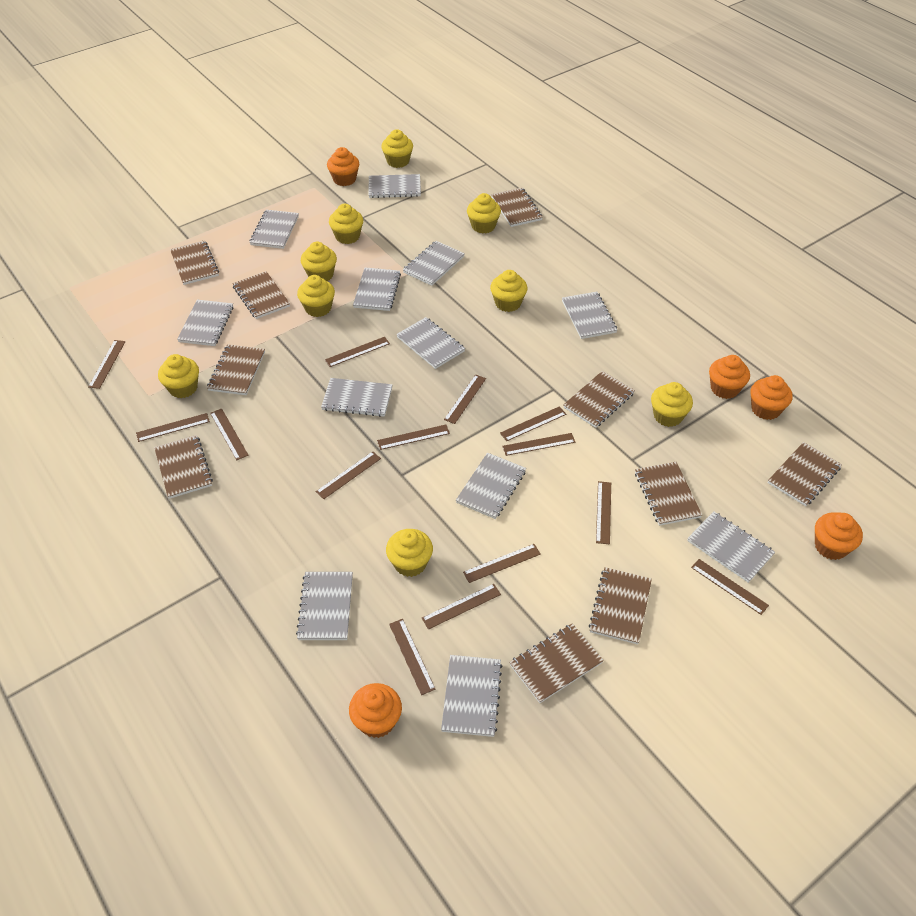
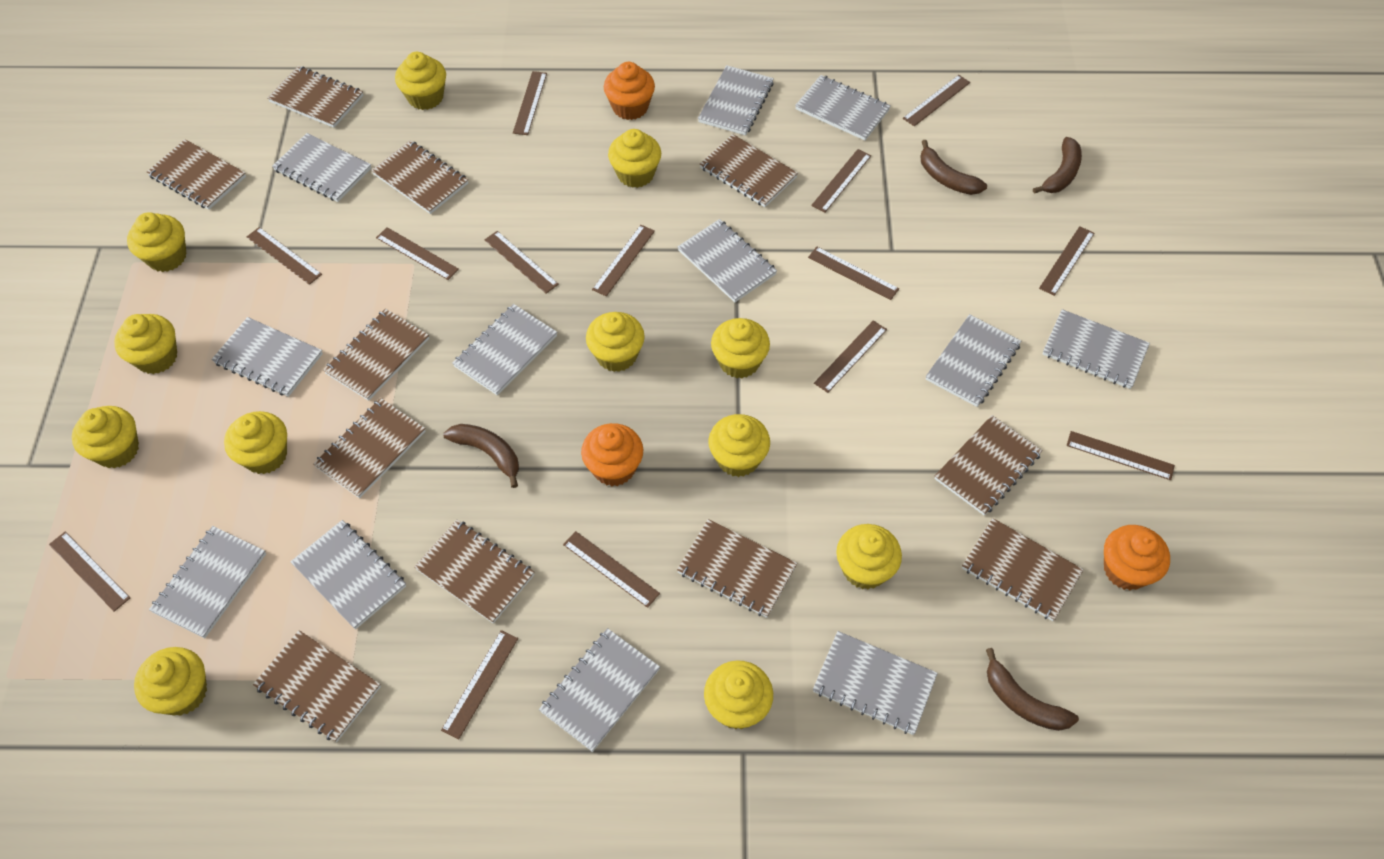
brown banana: 0 -> 4
brown notebook: 10 -> 11
orange cupcake: 5 -> 3
yellow cupcake: 9 -> 12

